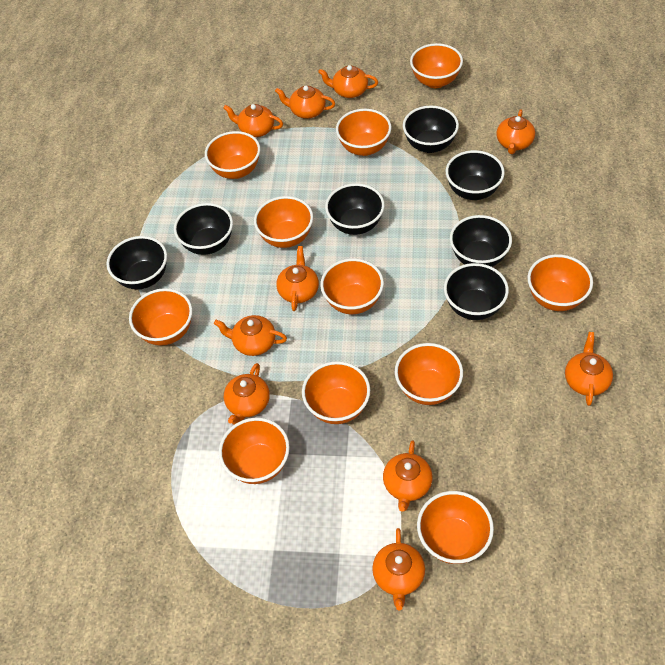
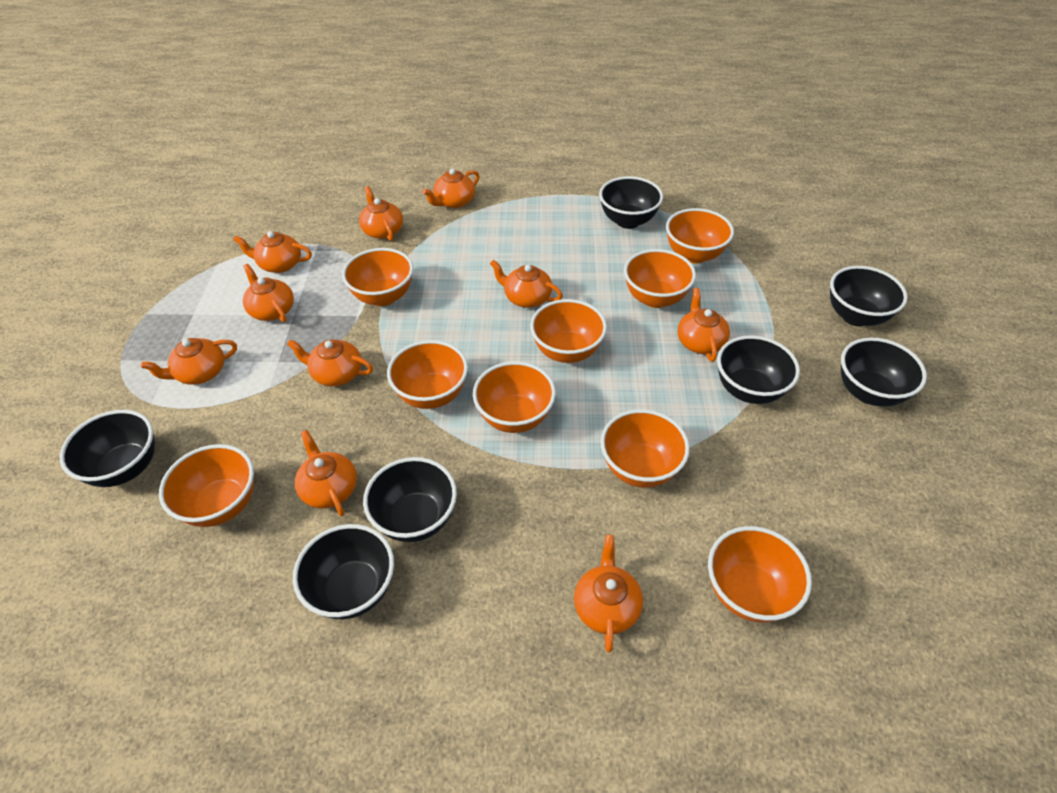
orange bowl: 11 -> 9

